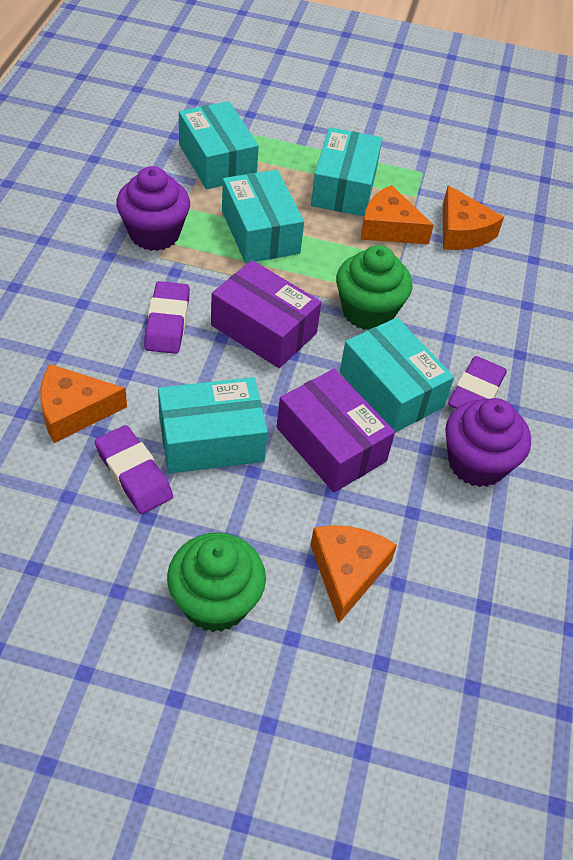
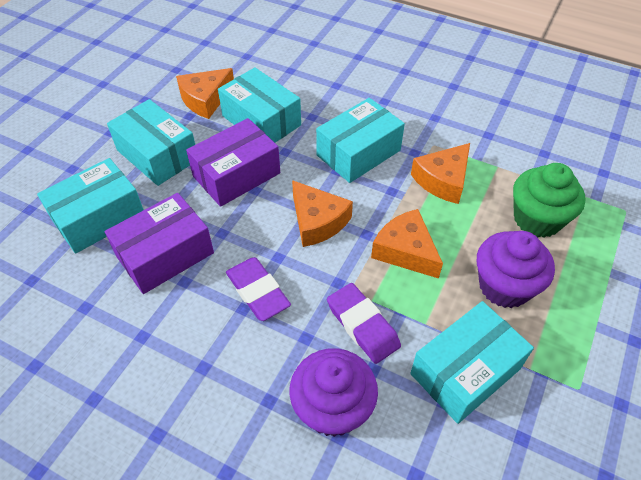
green cupcake: 2 -> 1
purple eraser: 3 -> 2

